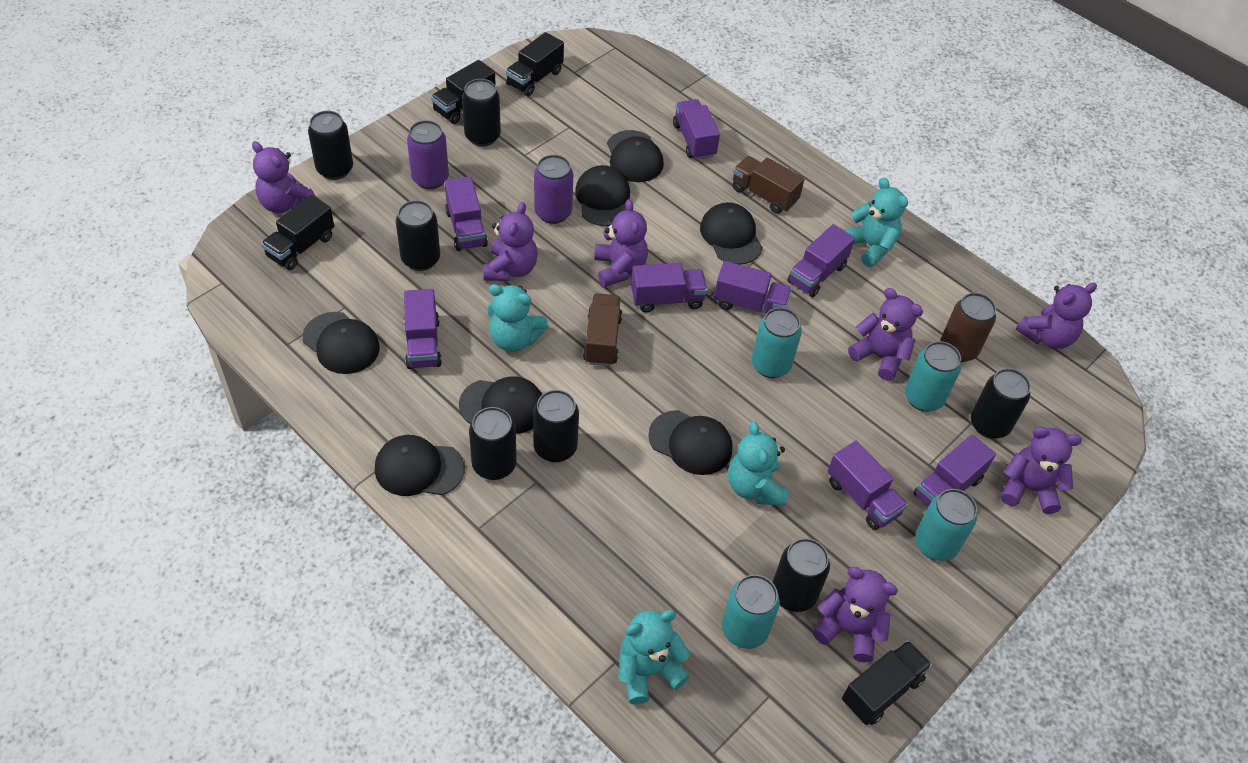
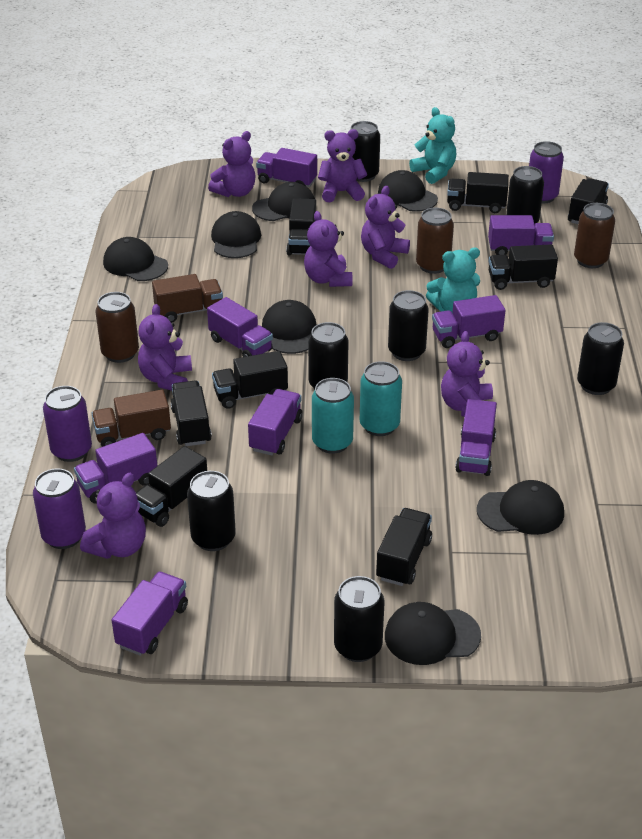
black truck: 4 -> 8
brown can: 1 -> 3
purple can: 2 -> 3
turquoise can: 4 -> 2
turquoise teddy bear: 4 -> 2

